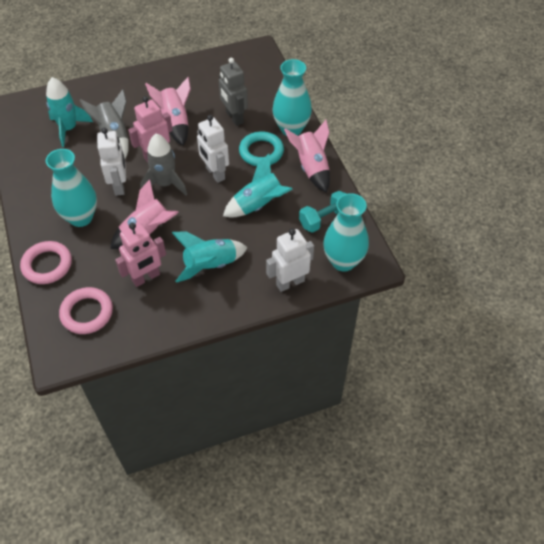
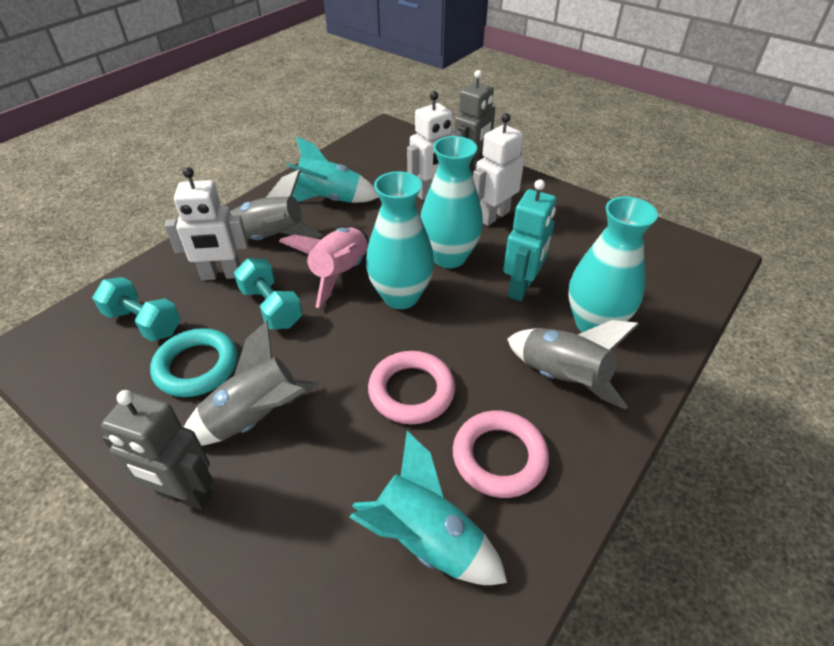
grey robot: 1 -> 2
grey rocket: 2 -> 3
pink robot: 2 -> 0
pink rocket: 3 -> 1
turquoise dumbbell: 1 -> 2
turquoise robot: 0 -> 1
turquoise rocket: 3 -> 2

